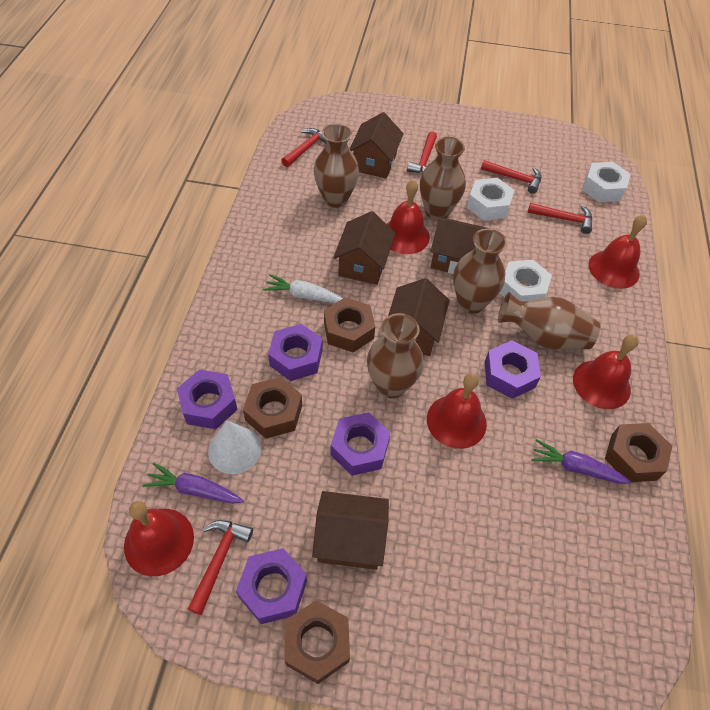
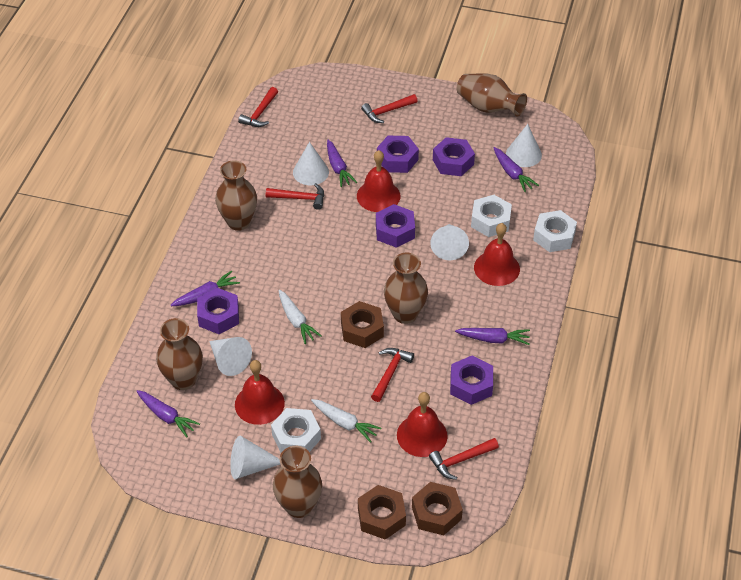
brown house: 5 -> 0
brown nut: 4 -> 3
purple carrot: 2 -> 5
red bell: 5 -> 4
white carrot: 1 -> 2
white cone: 1 -> 5

